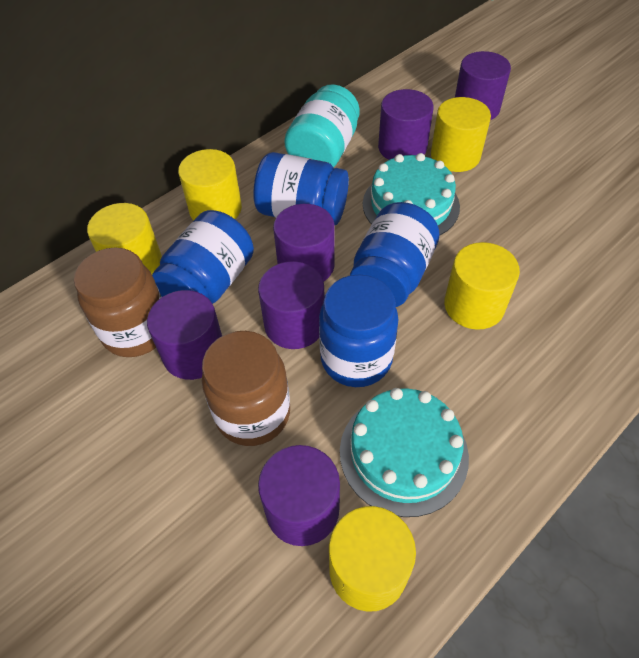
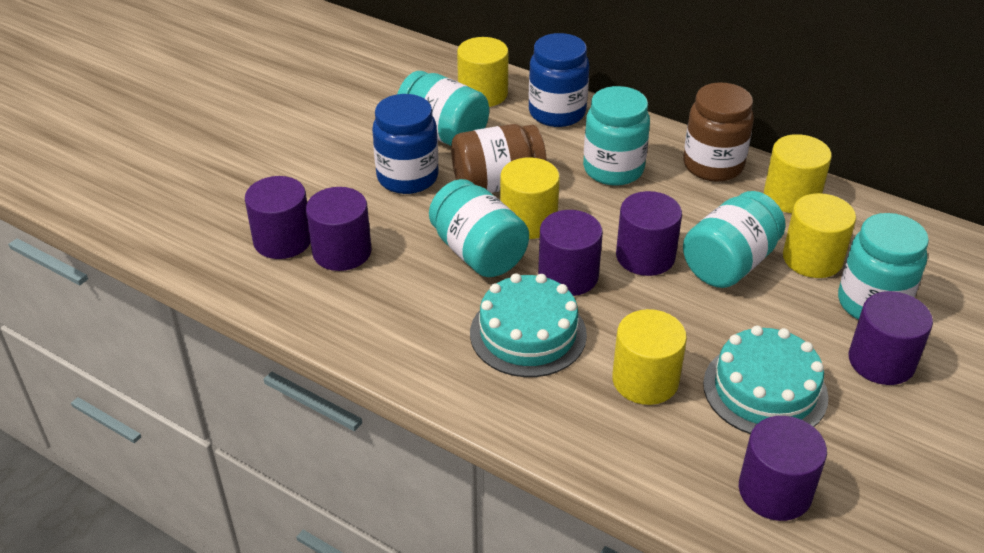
blue jar: 4 -> 2
turquoise jar: 1 -> 5

